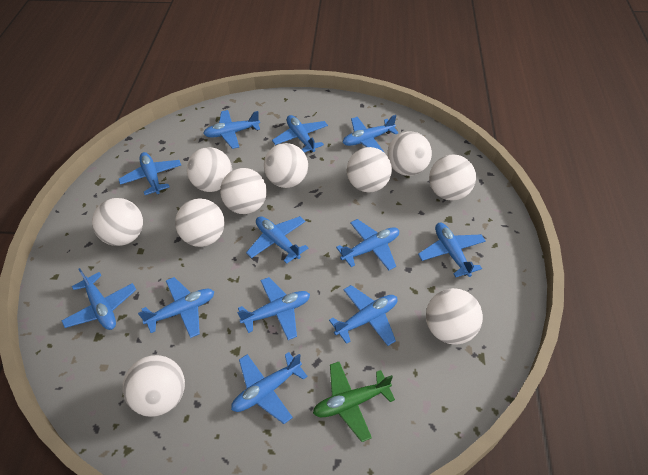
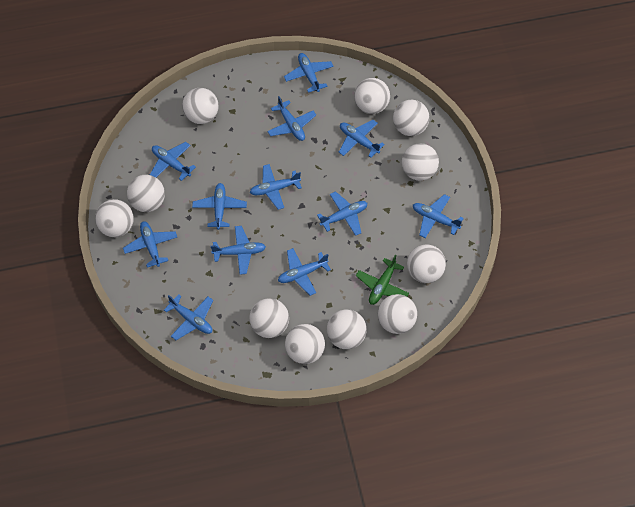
white ball: 10 -> 11

